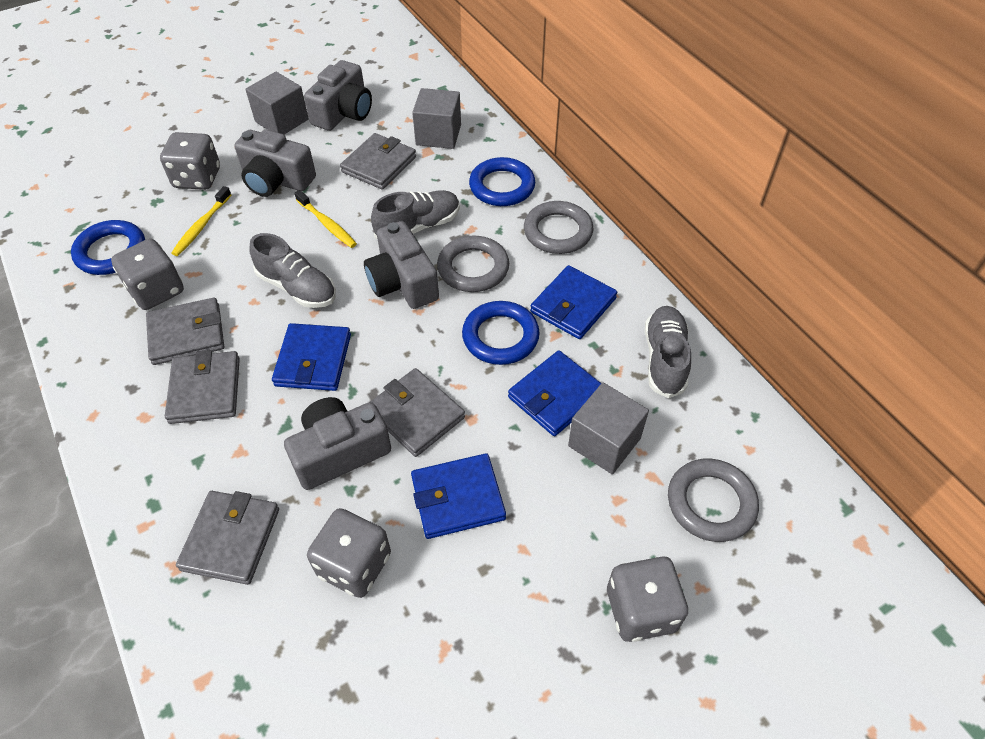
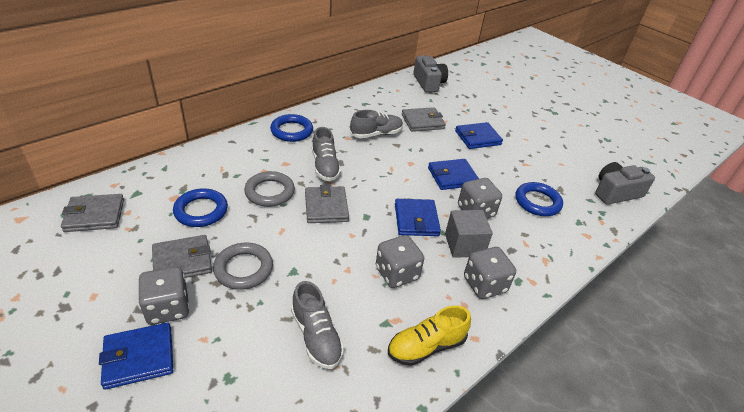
grey camera: 4 -> 2
grey cube: 3 -> 1
grey ring: 3 -> 2
grey wallet: 5 -> 4
yellow shoe: 0 -> 1
yellow toothbrush: 2 -> 0

